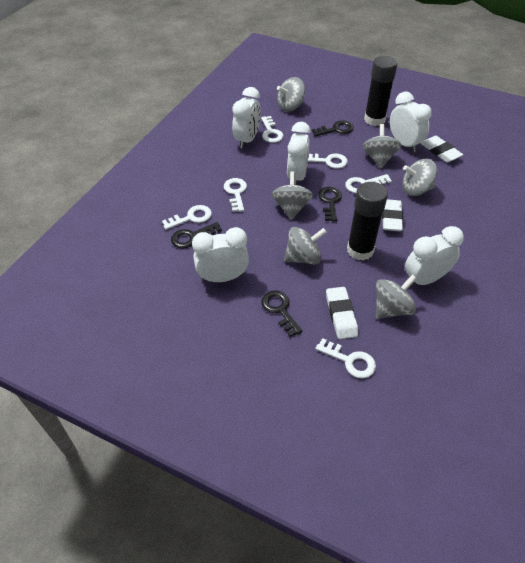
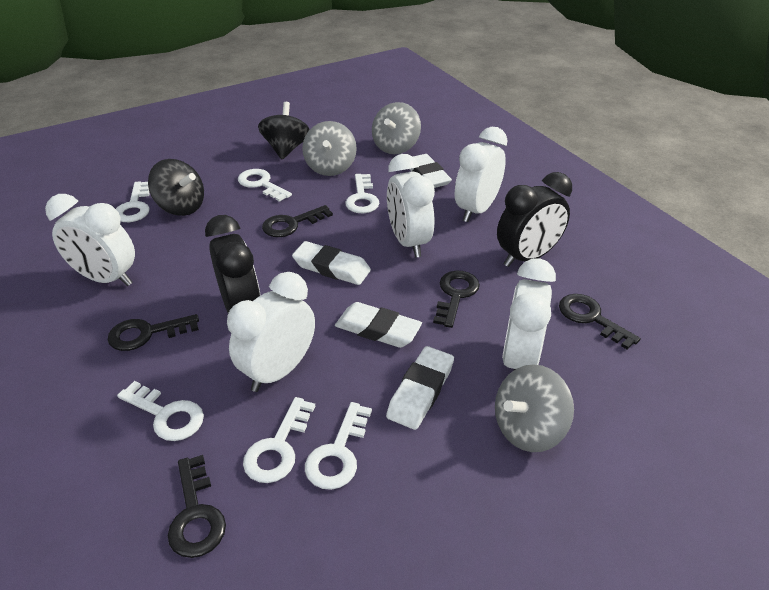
black clock: 0 -> 2
black glue stick: 2 -> 0
black key: 4 -> 5
black spinning top: 0 -> 2
grey spinning top: 6 -> 3
white eraser: 3 -> 4

